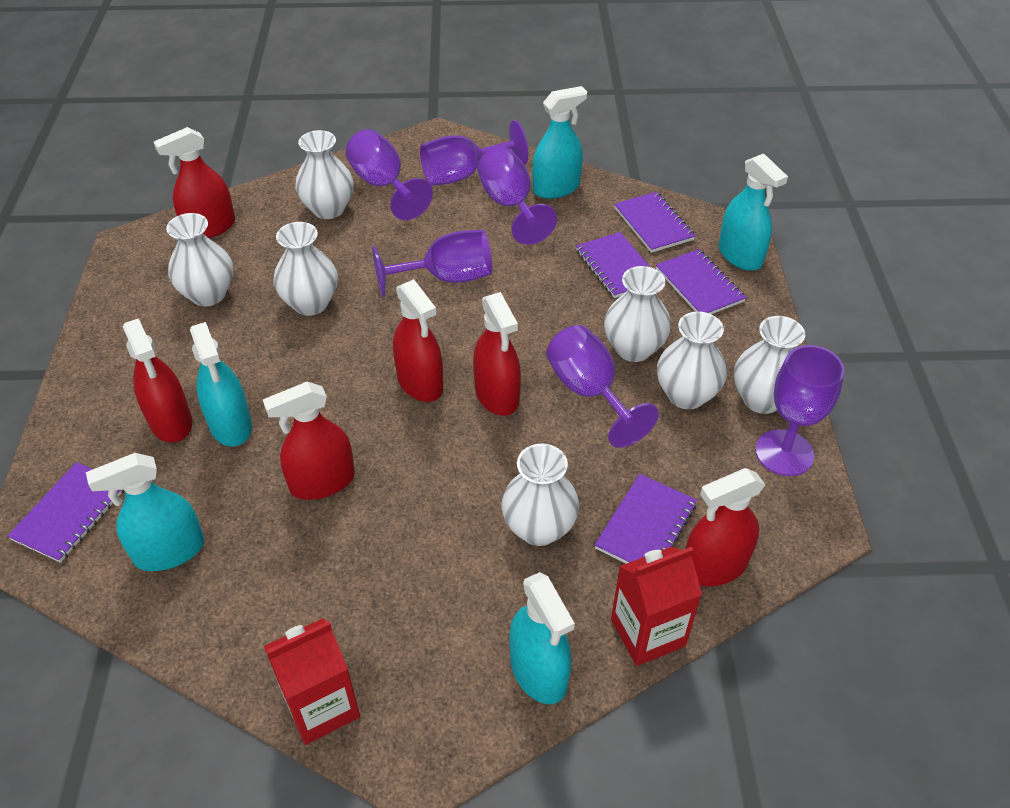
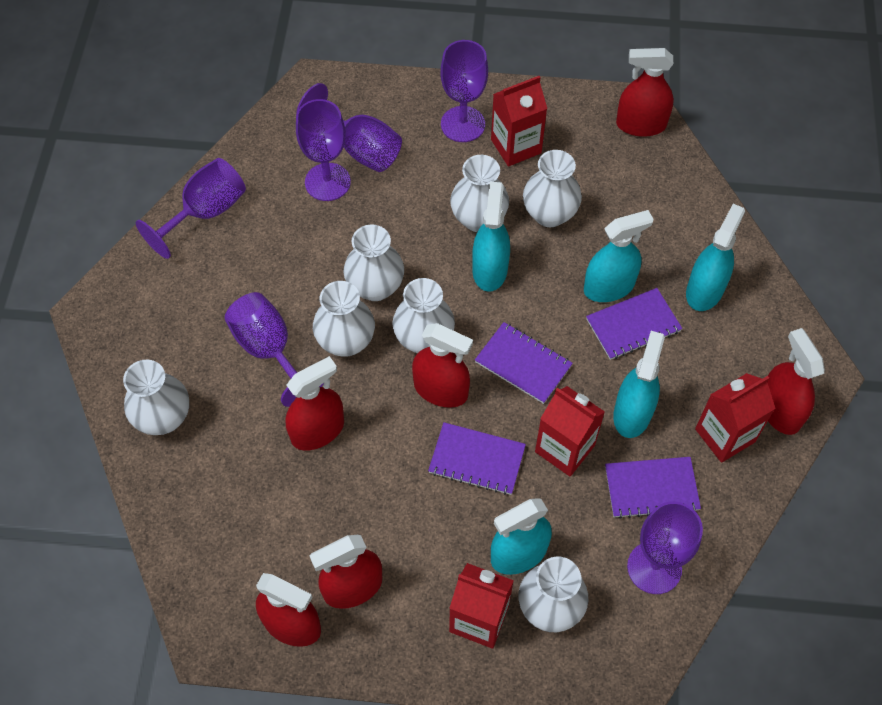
purple notebook: 5 -> 4
red carton: 2 -> 4

